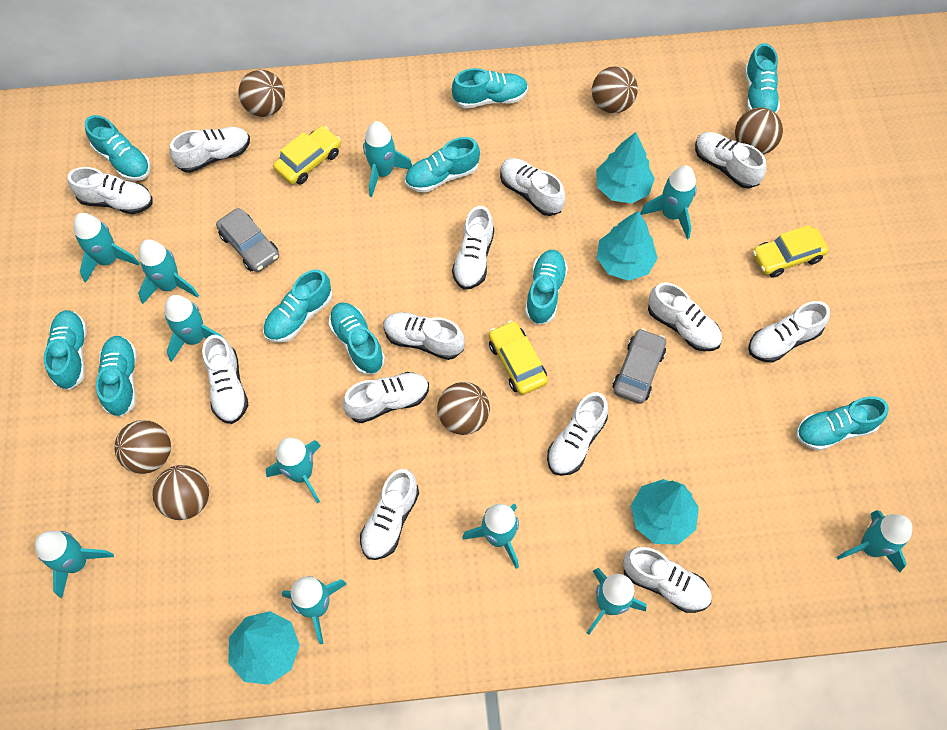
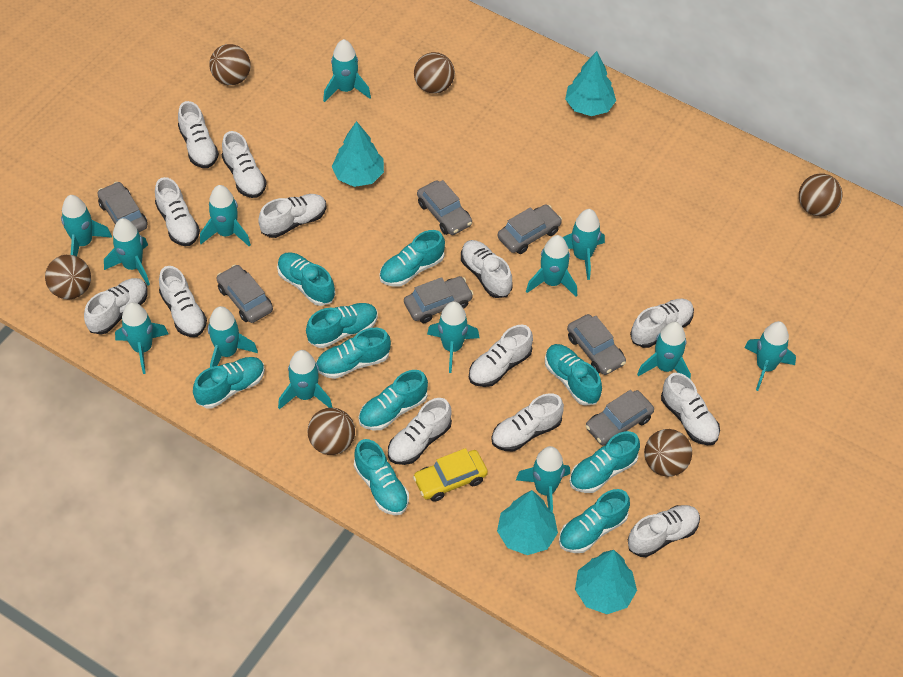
grey car: 2 -> 7
turquoise rocket: 11 -> 13
yellow car: 3 -> 1

